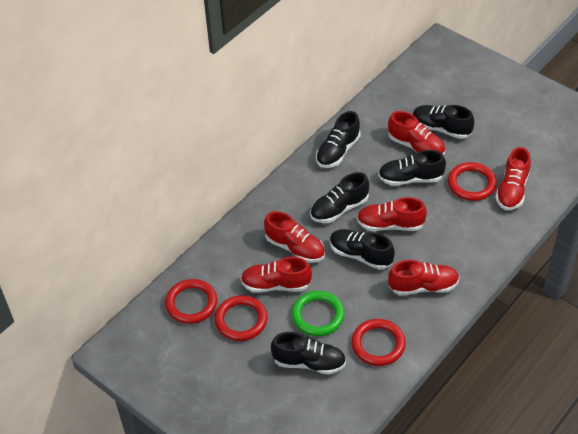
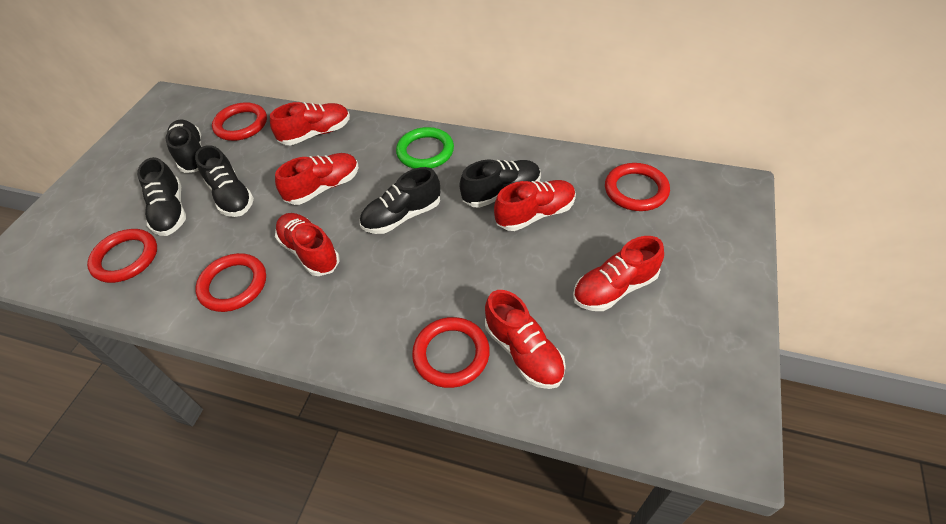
black shoe: 6 -> 5
red ring: 4 -> 5

